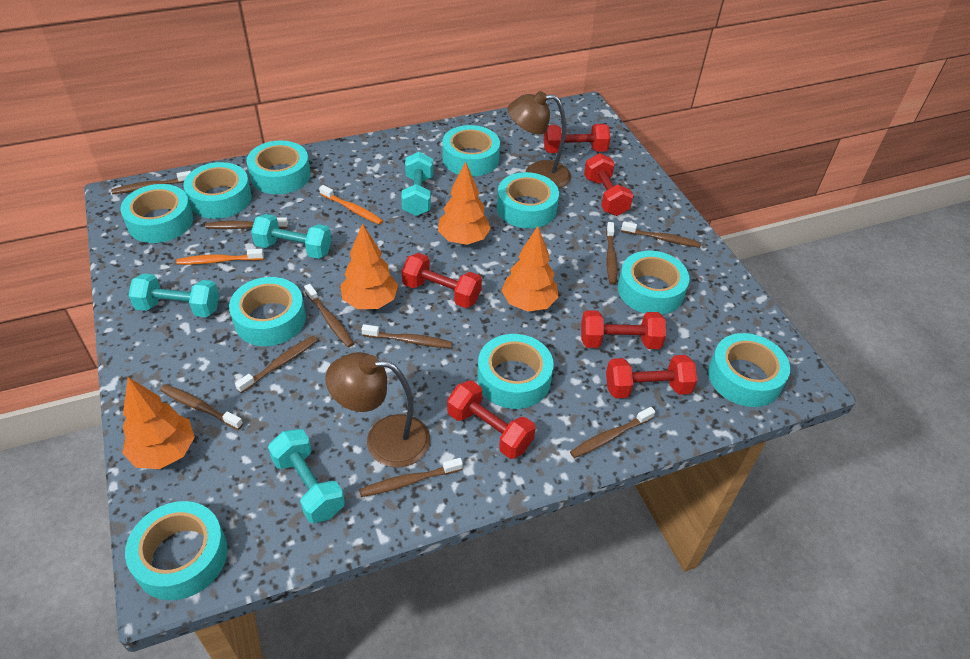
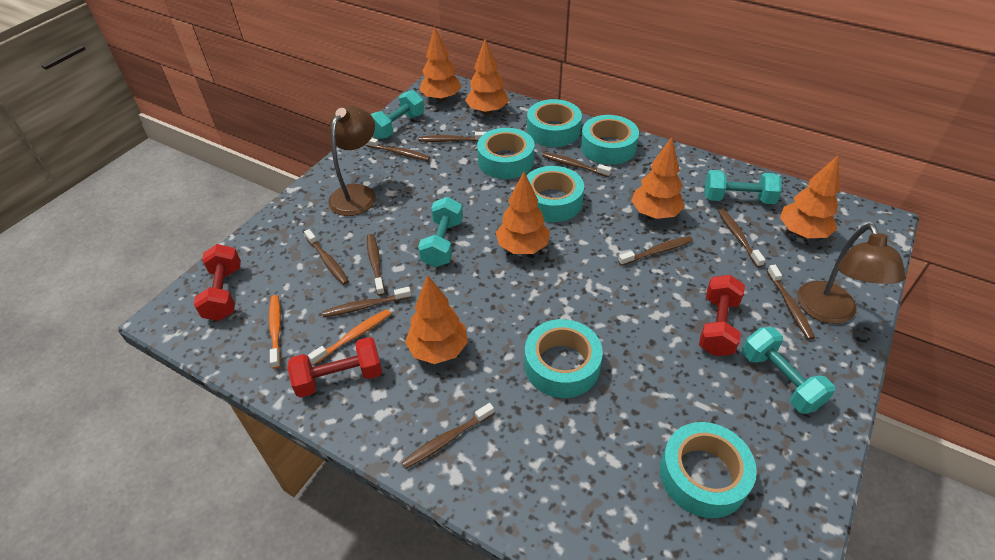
orange tree: 4 -> 6
red dumbbell: 6 -> 3
turquoise tape: 10 -> 6

